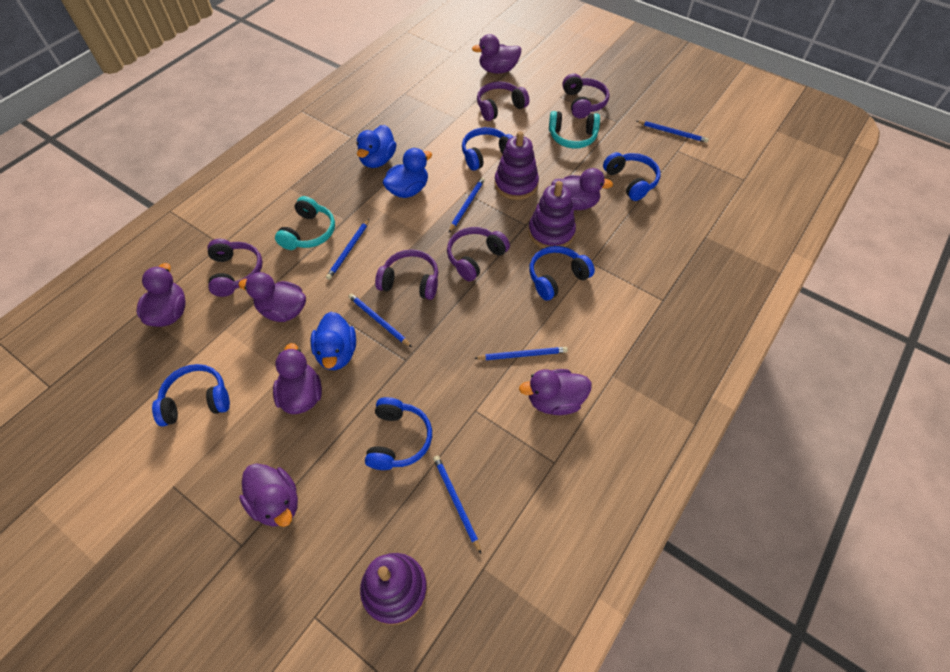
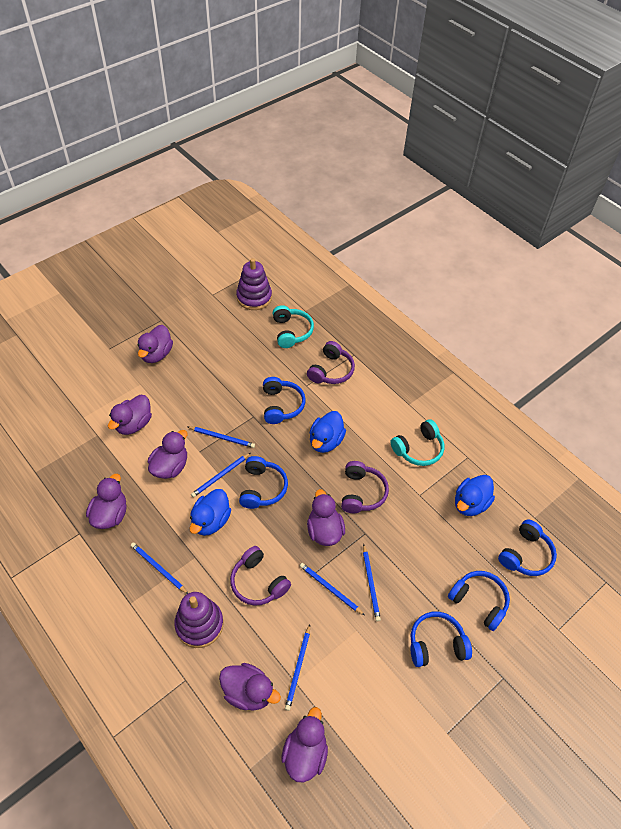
purple headphones: 5 -> 3
purple stacking toy: 3 -> 2

